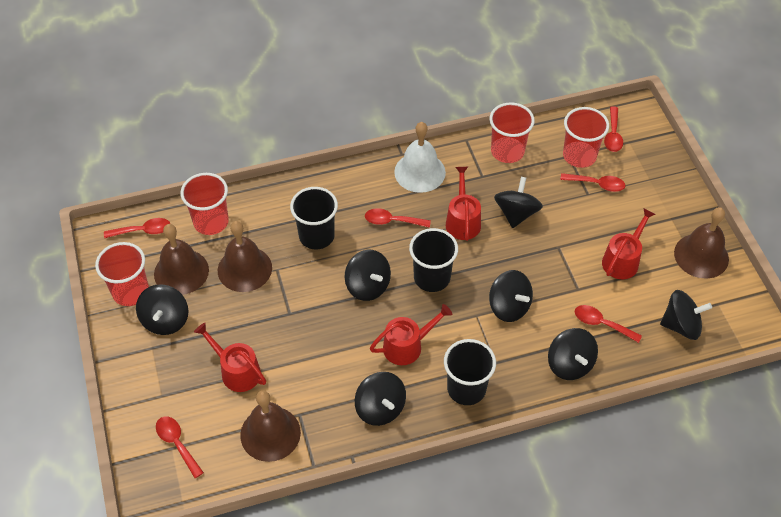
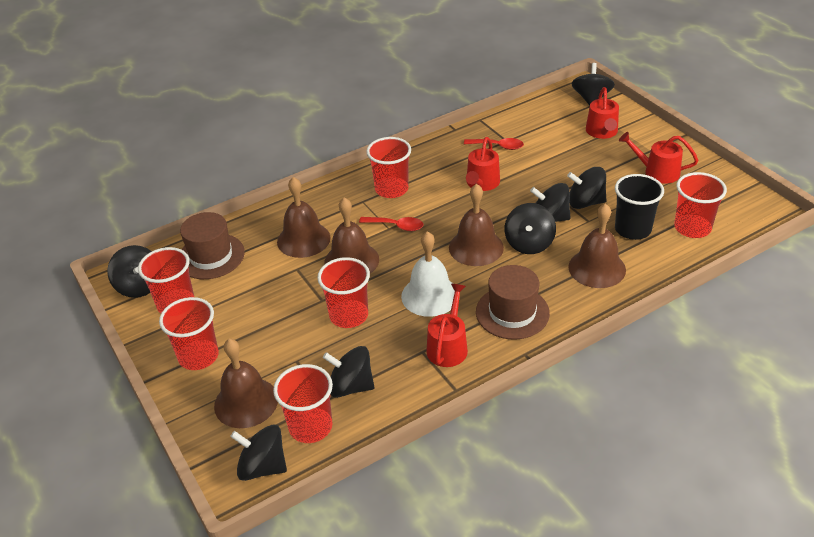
black cup: 3 -> 1
brown bell: 4 -> 5
brown hat: 0 -> 2
red cup: 4 -> 6
red spoon: 6 -> 2

